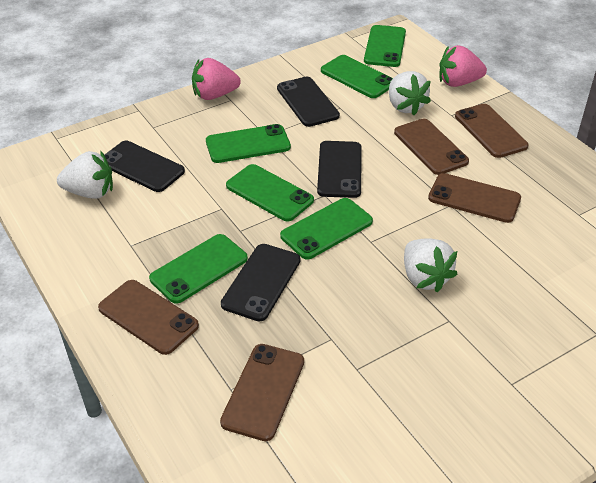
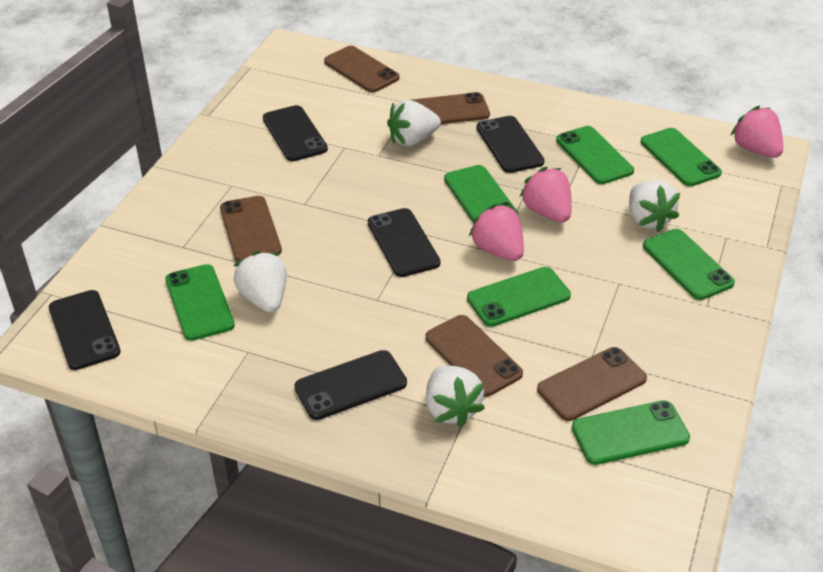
black phone: 4 -> 5
green phone: 6 -> 7
pink strawberry: 2 -> 3
white strawberry: 3 -> 4

